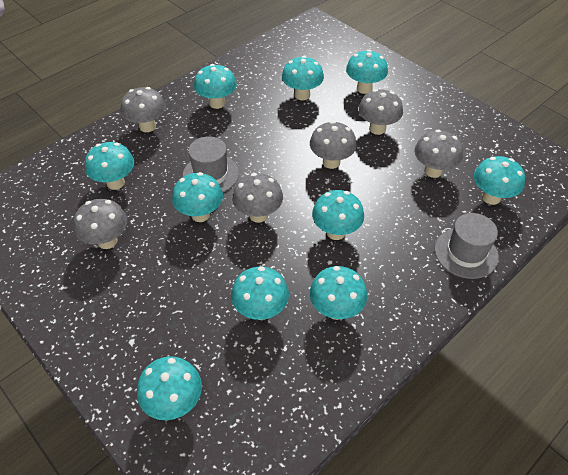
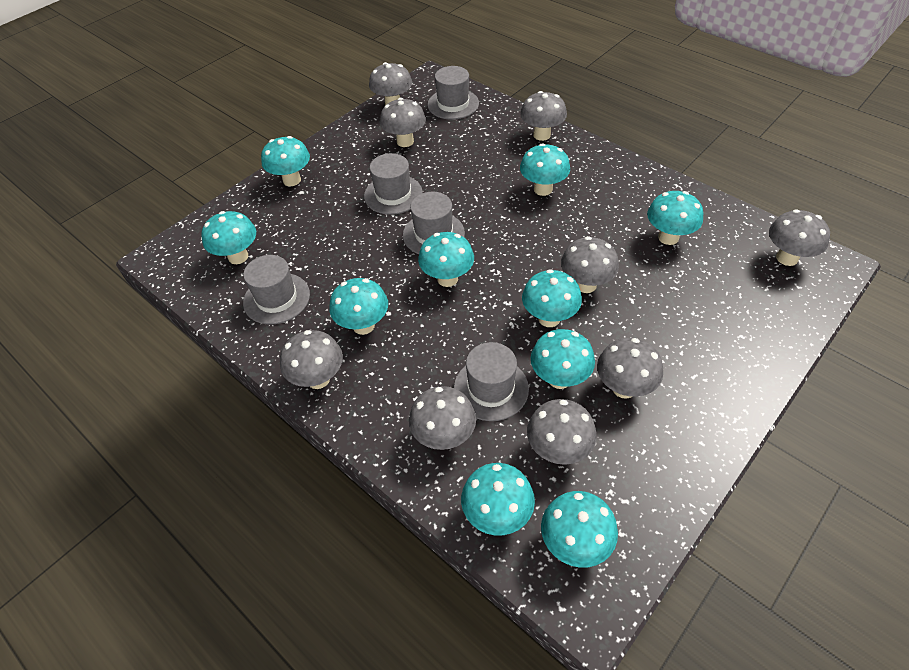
grey hat: 2 -> 5
grey mushroom: 6 -> 9

